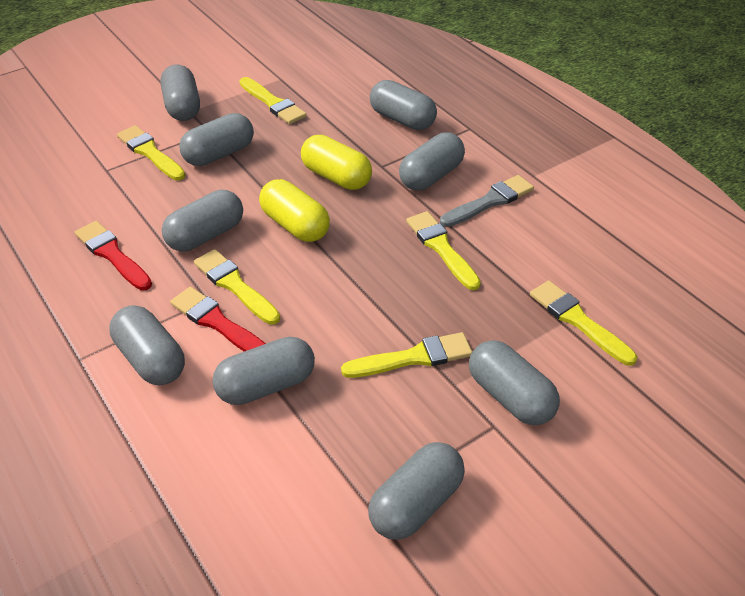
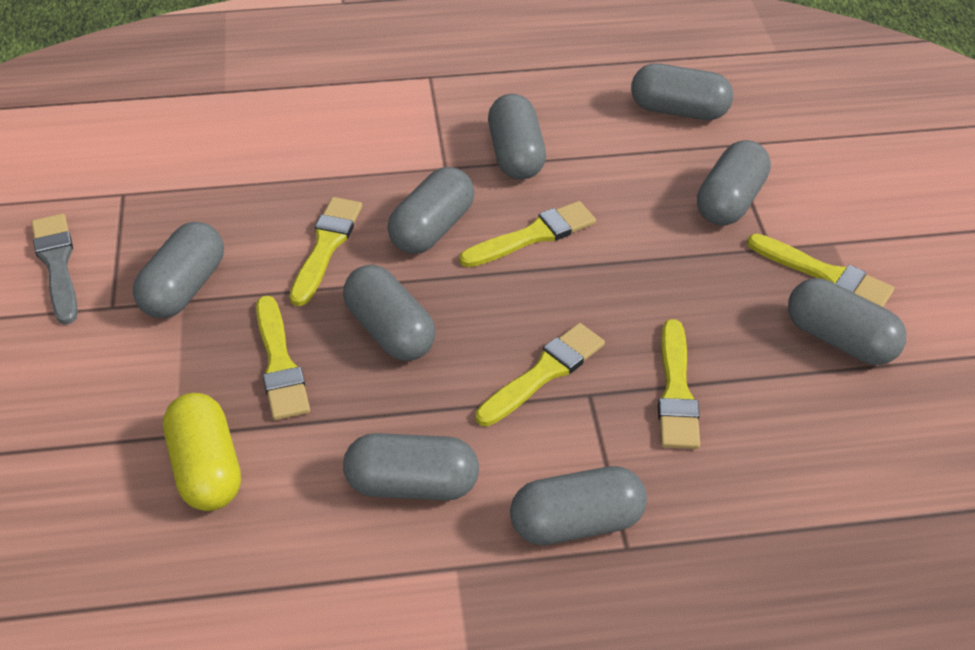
red brush: 2 -> 0
yellow capsule: 2 -> 1

